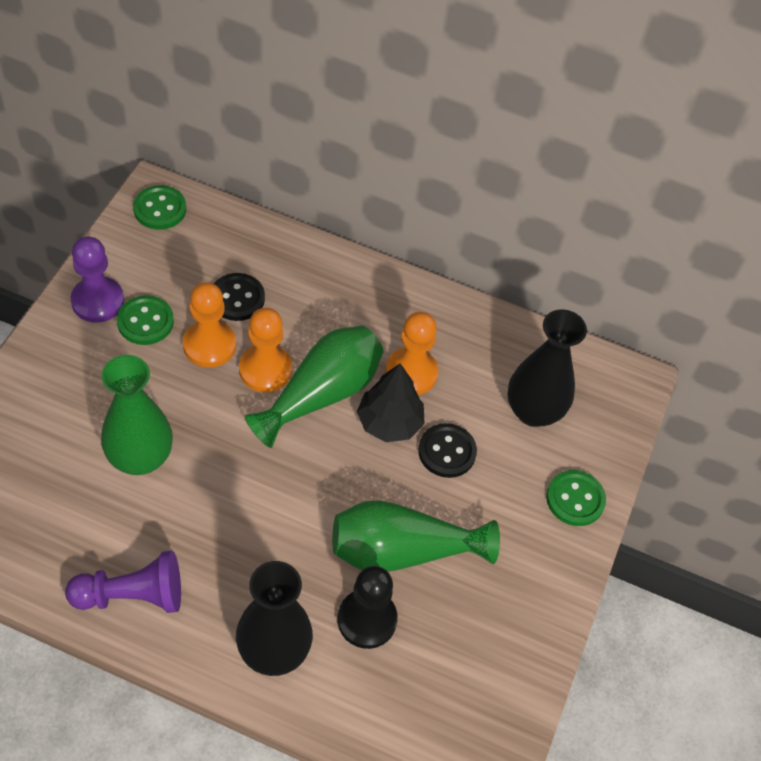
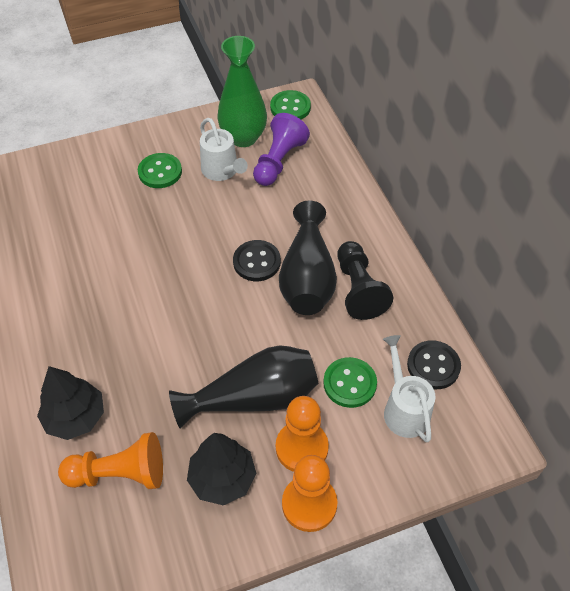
black tree: 1 -> 2
green vase: 3 -> 1
purple pawn: 2 -> 1
white watering can: 0 -> 2

